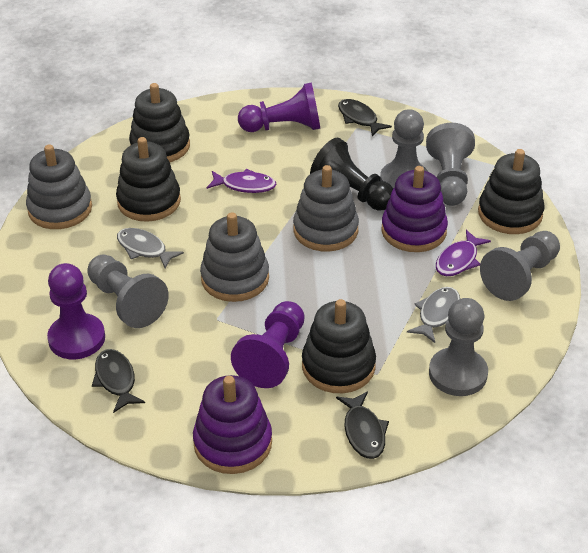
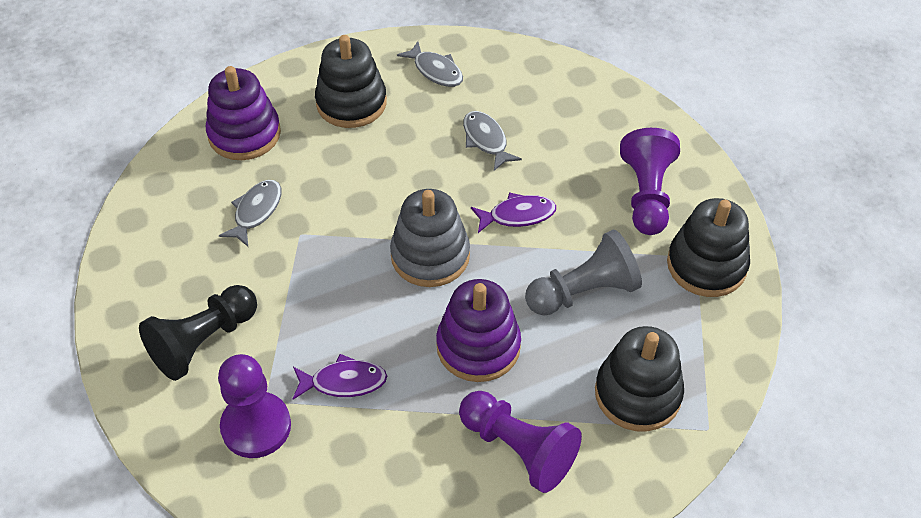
black fish: 3 -> 0
black stacking toy: 4 -> 3
grey fish: 2 -> 3
grey pawn: 5 -> 1
grey stacking toy: 3 -> 1

